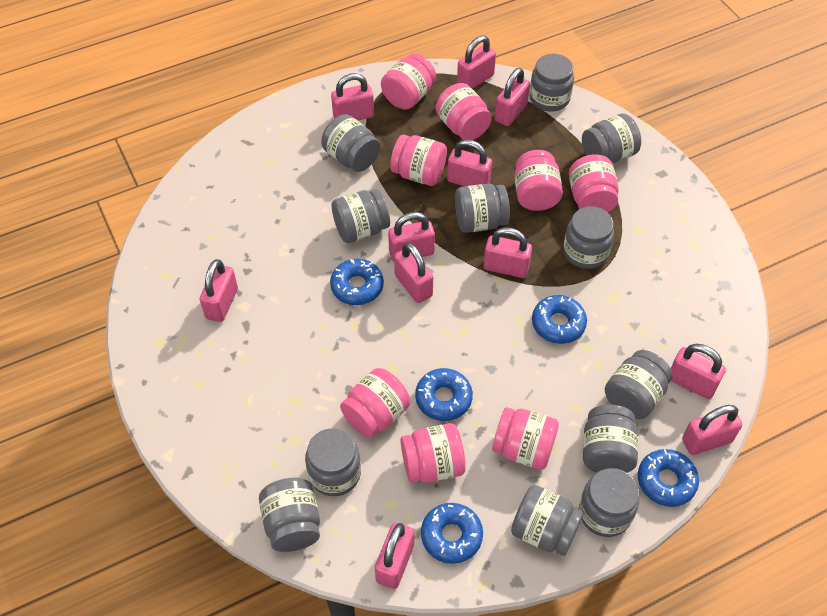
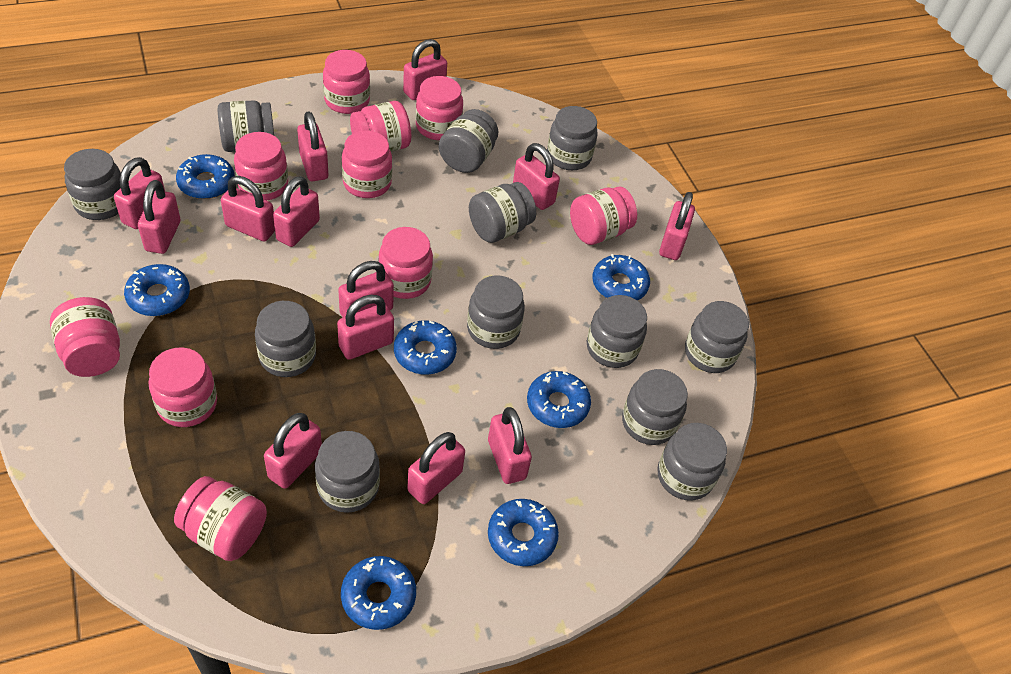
blue donut: 5 -> 7
pink jar: 8 -> 10
pink padlock: 11 -> 13

